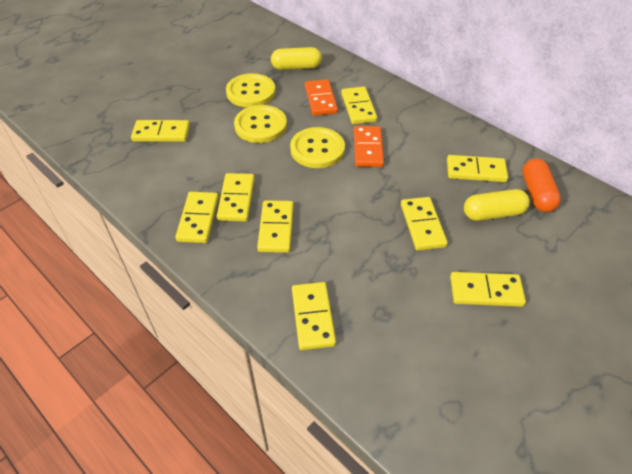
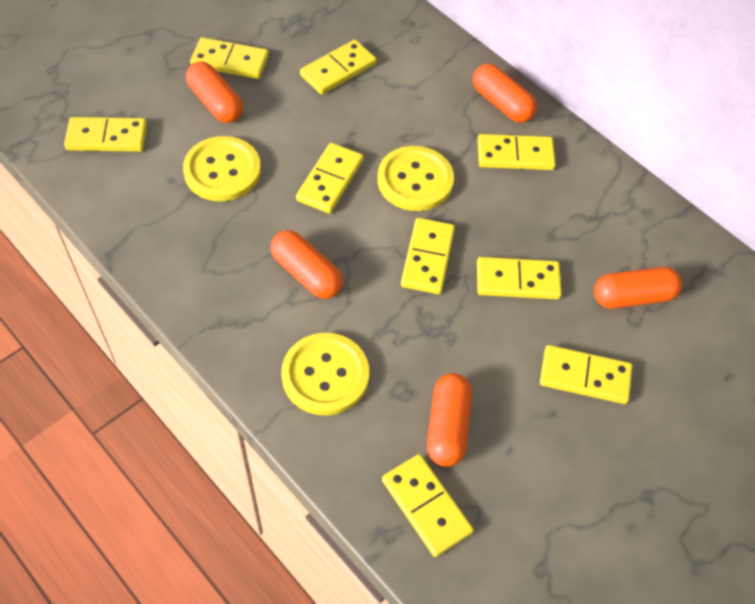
orange capsule: 1 -> 5
orange domino: 2 -> 0
yellow capsule: 2 -> 0

